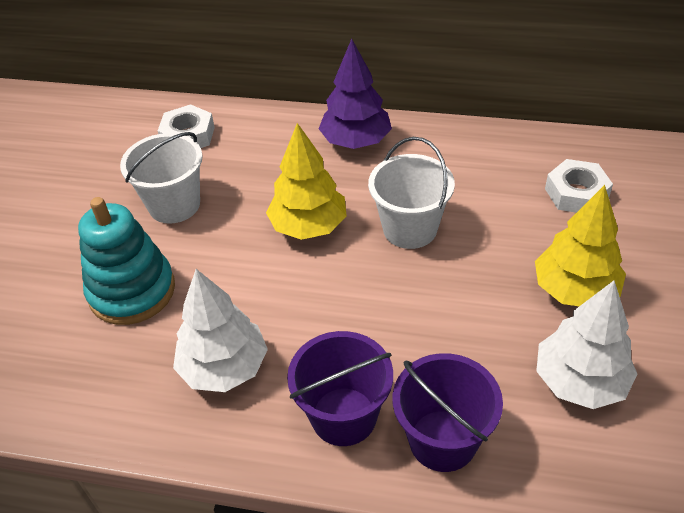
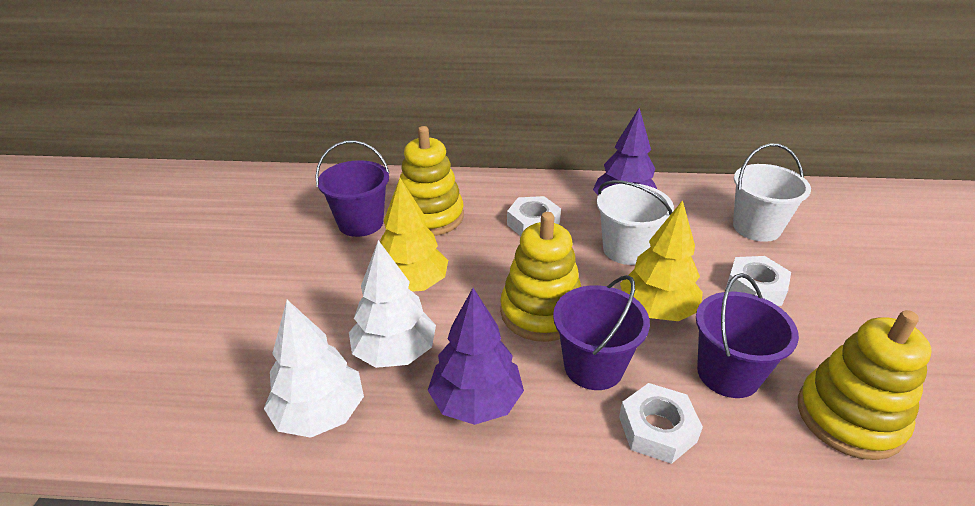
purple bucket: 2 -> 3
purple tree: 1 -> 2
turquoise stacking toy: 1 -> 0
white nut: 2 -> 3
yellow stacking toy: 0 -> 3

